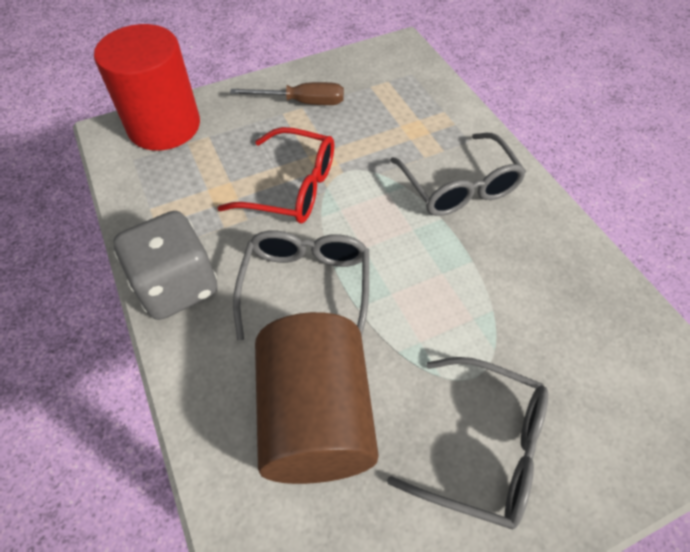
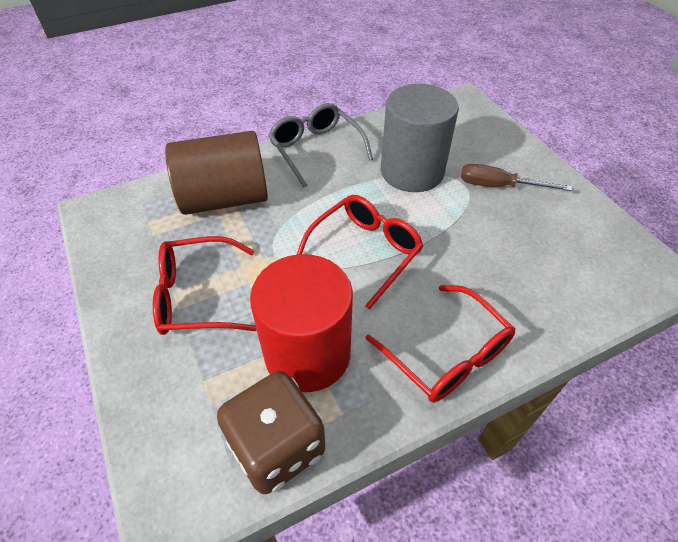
brown dice: 0 -> 1
grey cylinder: 0 -> 1
grey dice: 1 -> 0
grey glasses: 3 -> 1
red glasses: 1 -> 3

